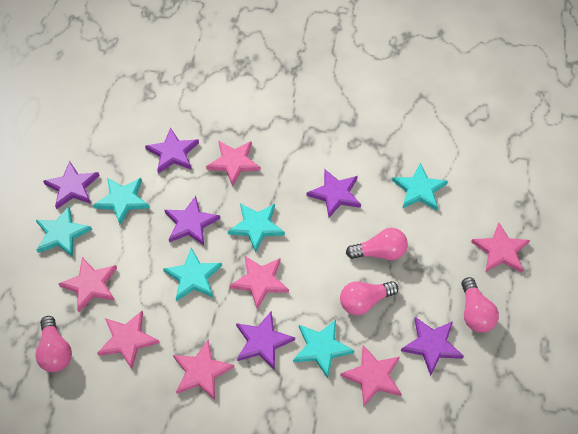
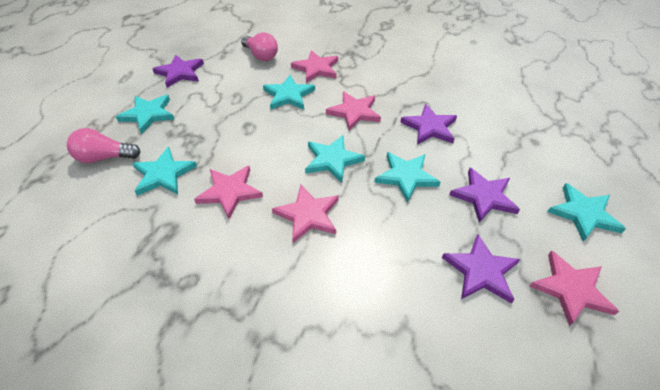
pink light bulb: 4 -> 2
pink star: 7 -> 5
purple star: 6 -> 4

